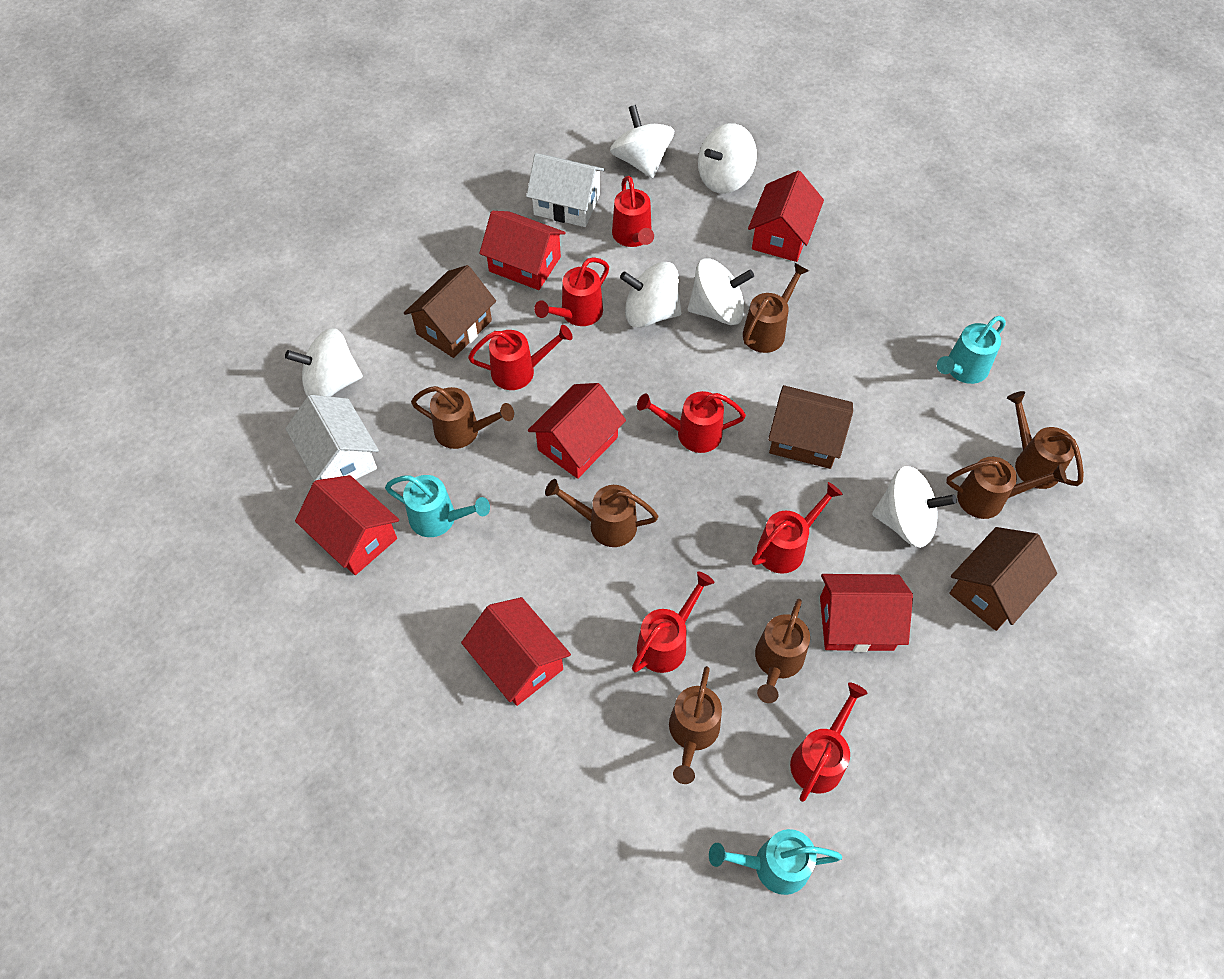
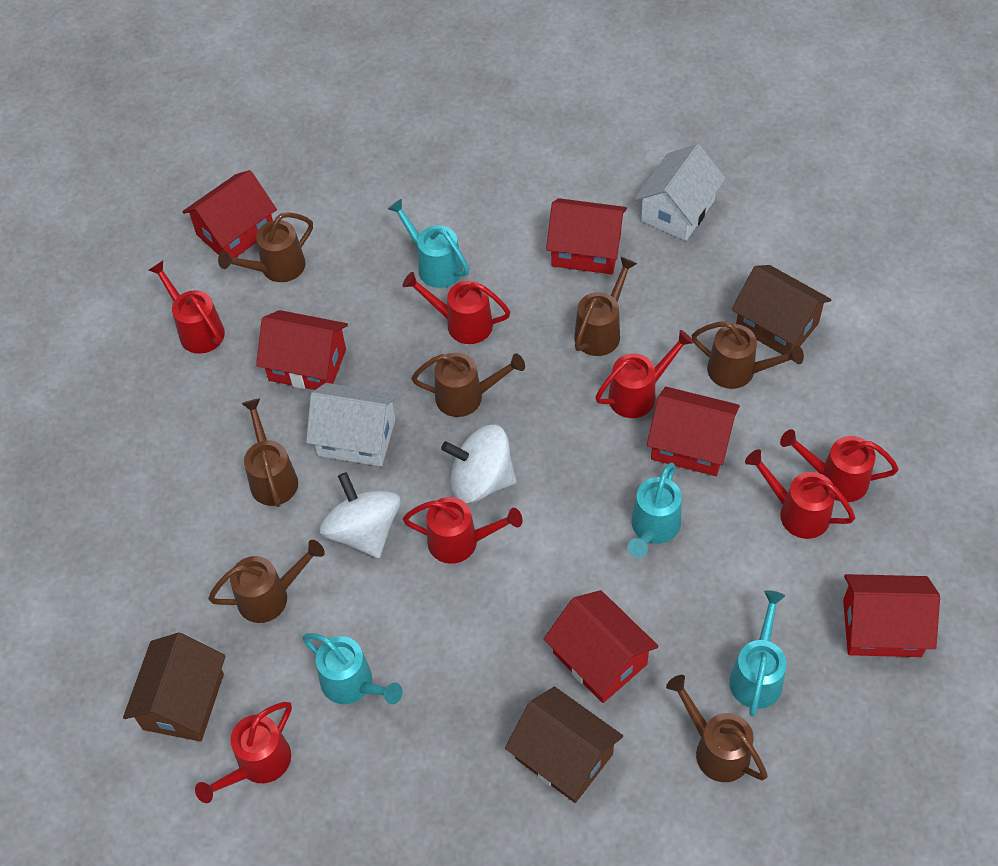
turquoise watering can: 3 -> 4
white spinning top: 6 -> 2

